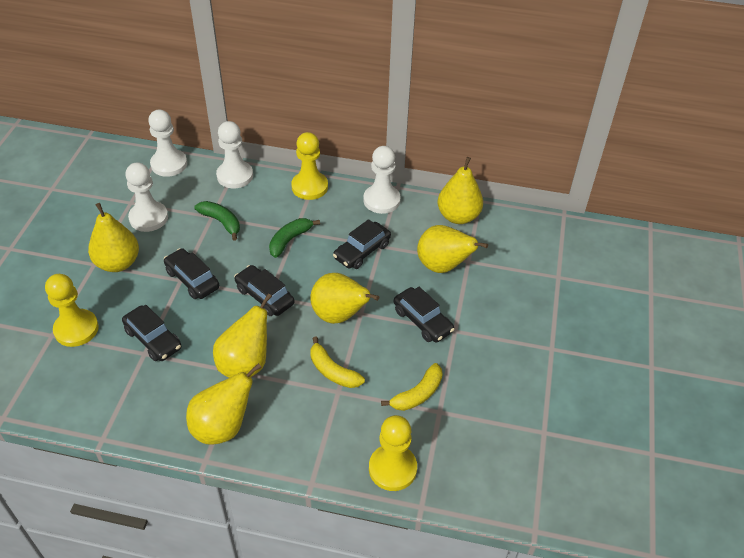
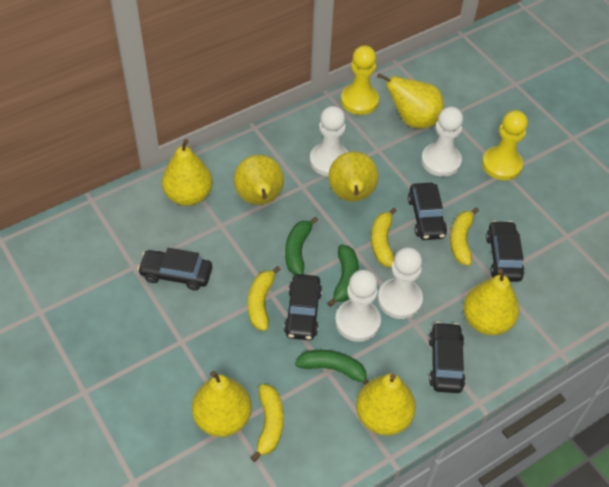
green banana: 2 -> 3
yellow banana: 2 -> 4
yellow pawn: 3 -> 2
yellow pear: 6 -> 7

